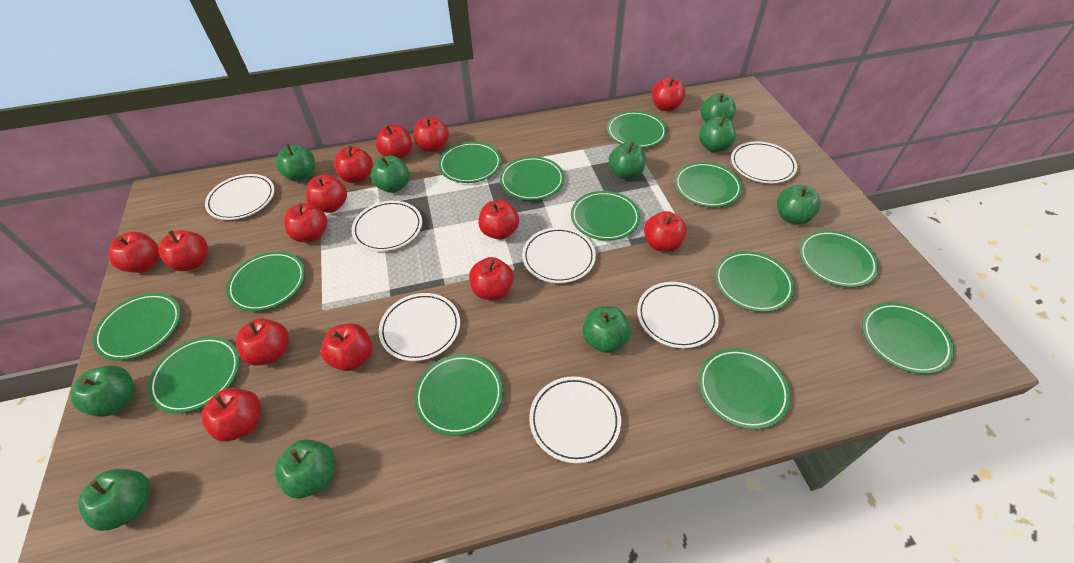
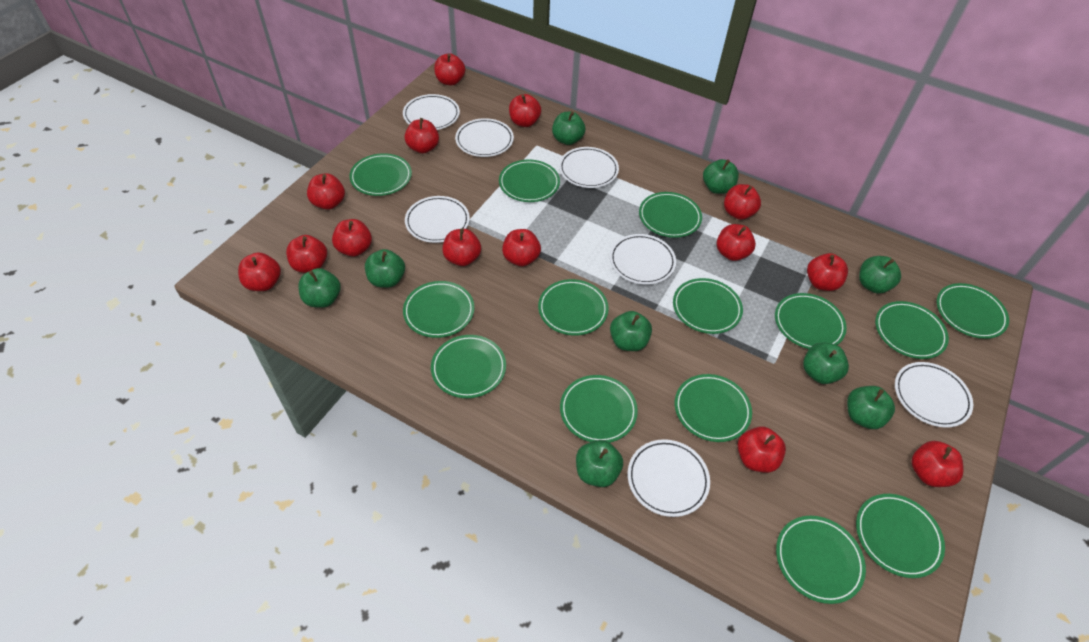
green apple: 10 -> 9
green plate: 13 -> 14

